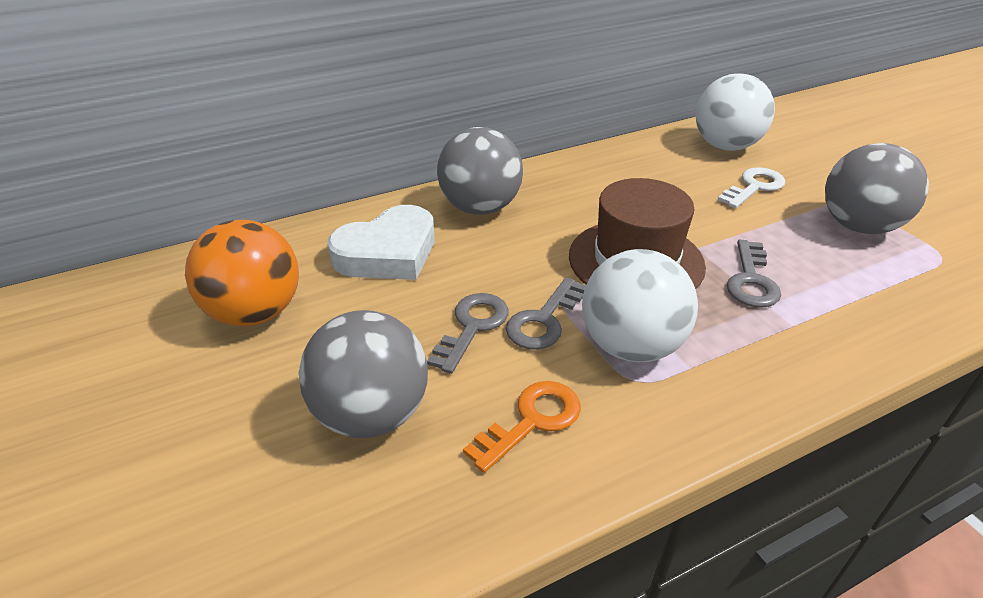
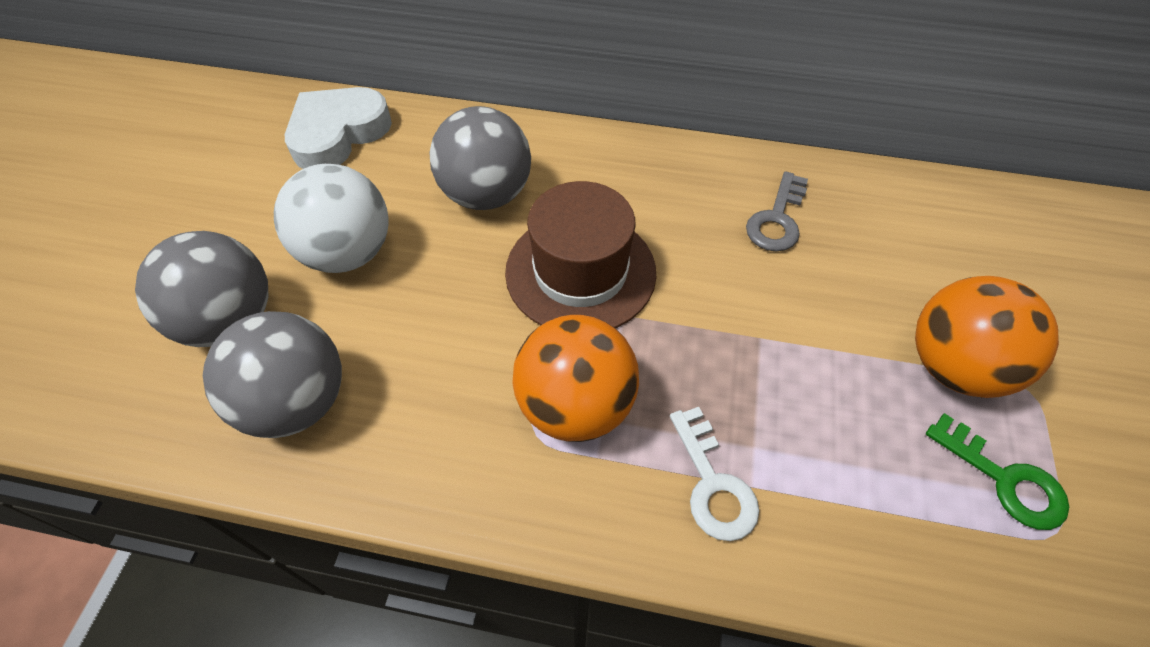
green key: 0 -> 1
grey key: 3 -> 1
orange ball: 1 -> 2
orange key: 1 -> 0
white ball: 2 -> 1

